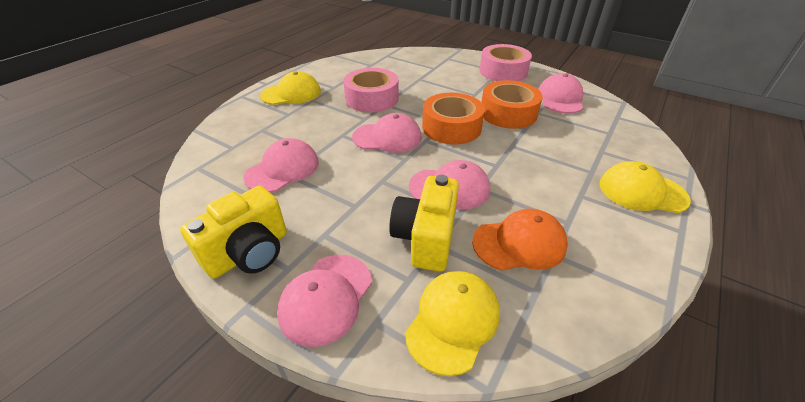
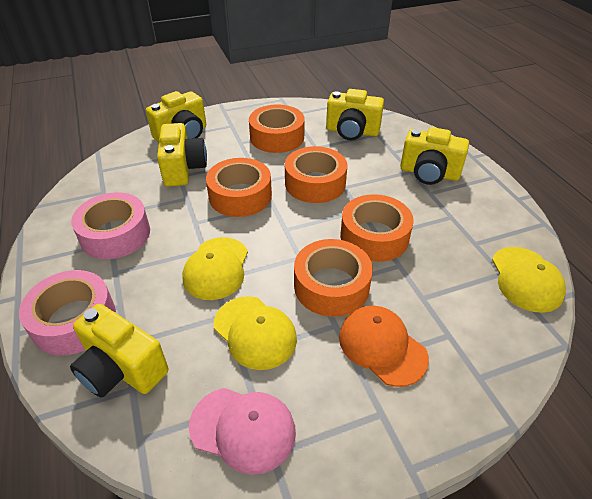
orange tape: 2 -> 5
pink cap: 5 -> 1
yellow camera: 2 -> 5

